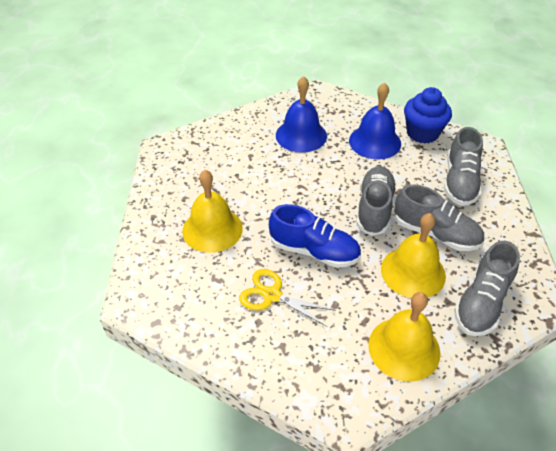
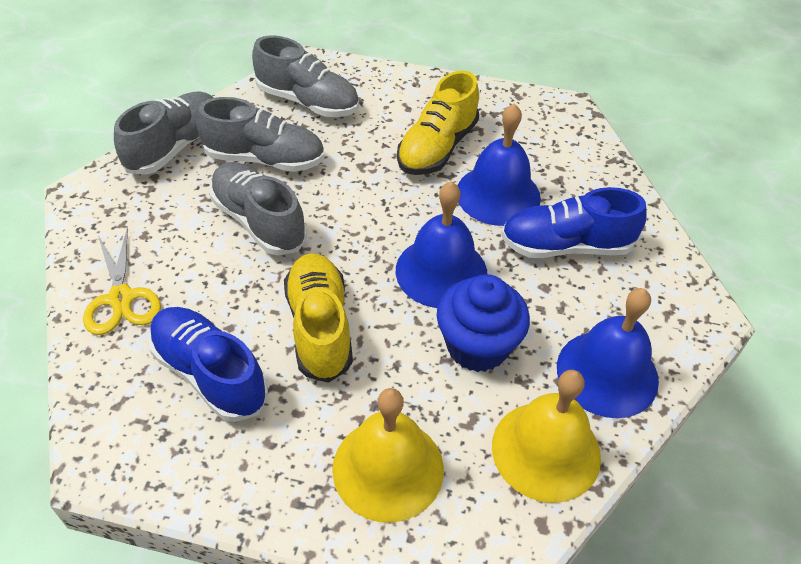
blue bell: 2 -> 3
blue shoe: 1 -> 2
yellow bell: 3 -> 2
yellow shoe: 0 -> 2

